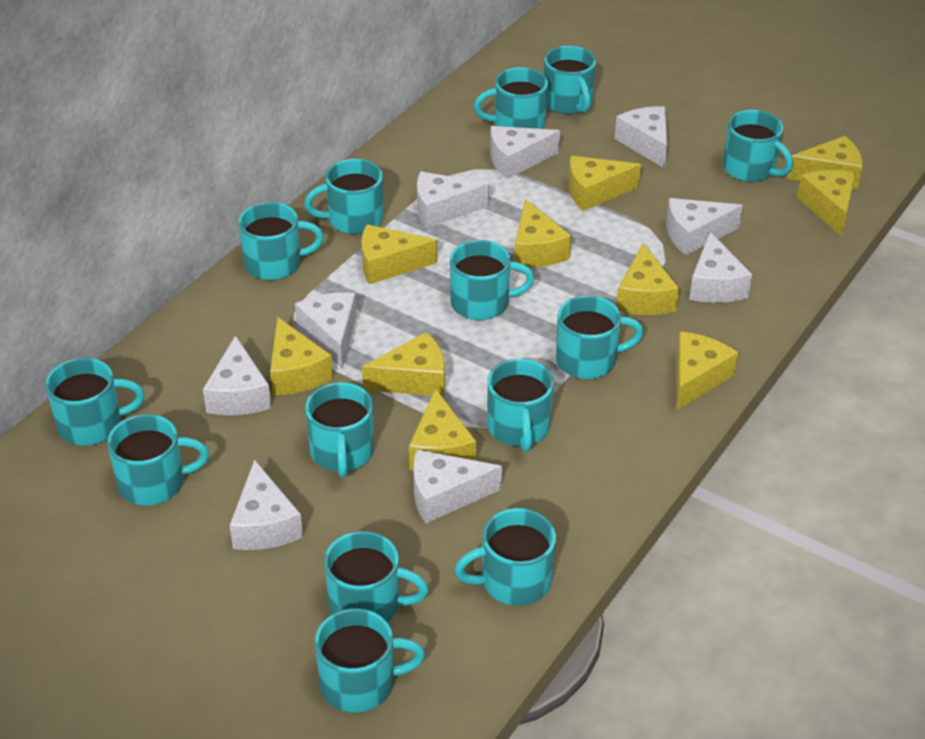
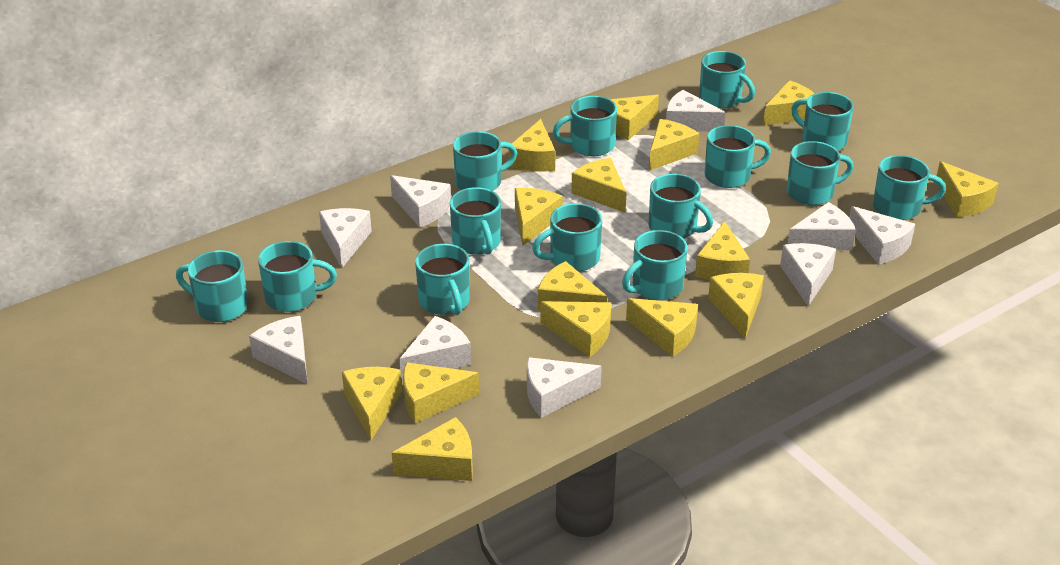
yellow cheese: 10 -> 15

